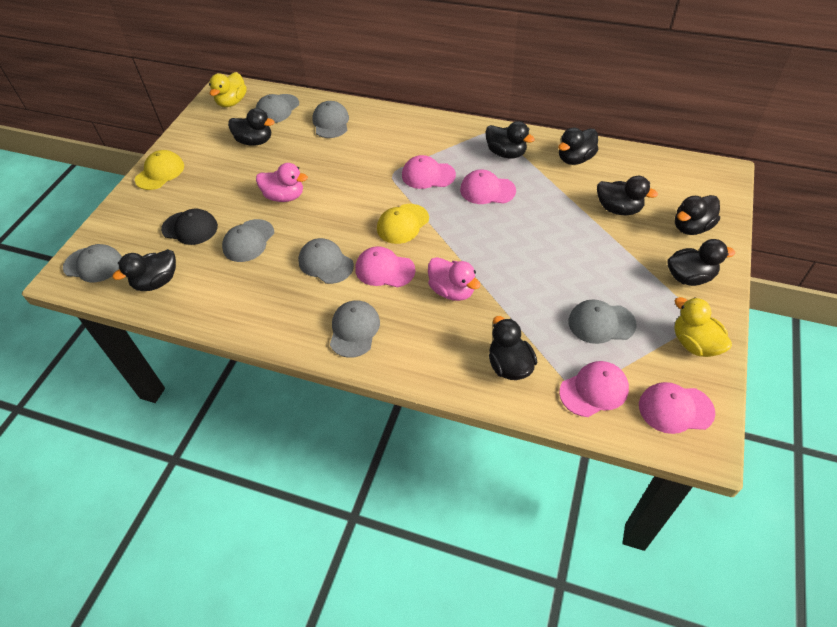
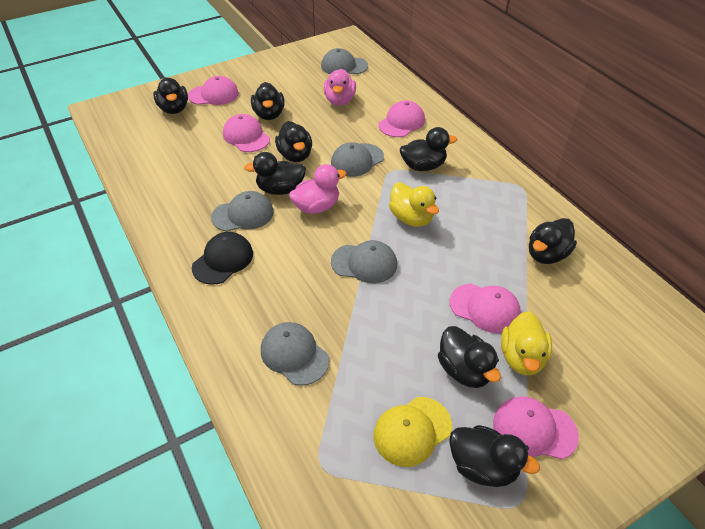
grey cap: 7 -> 5
yellow cap: 2 -> 1

